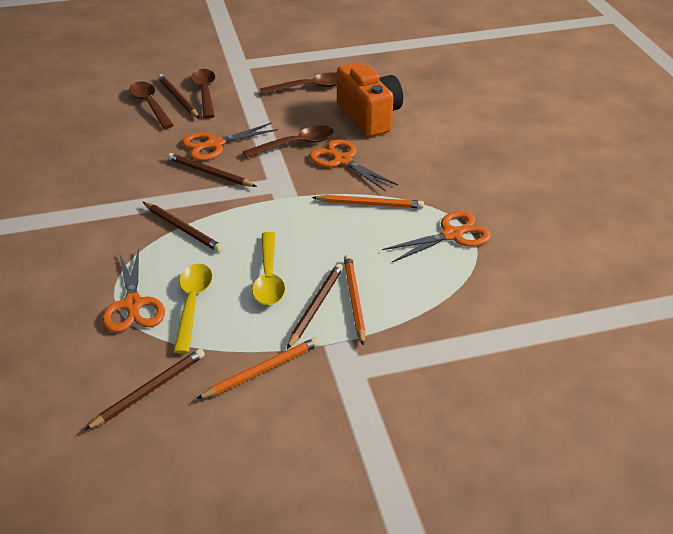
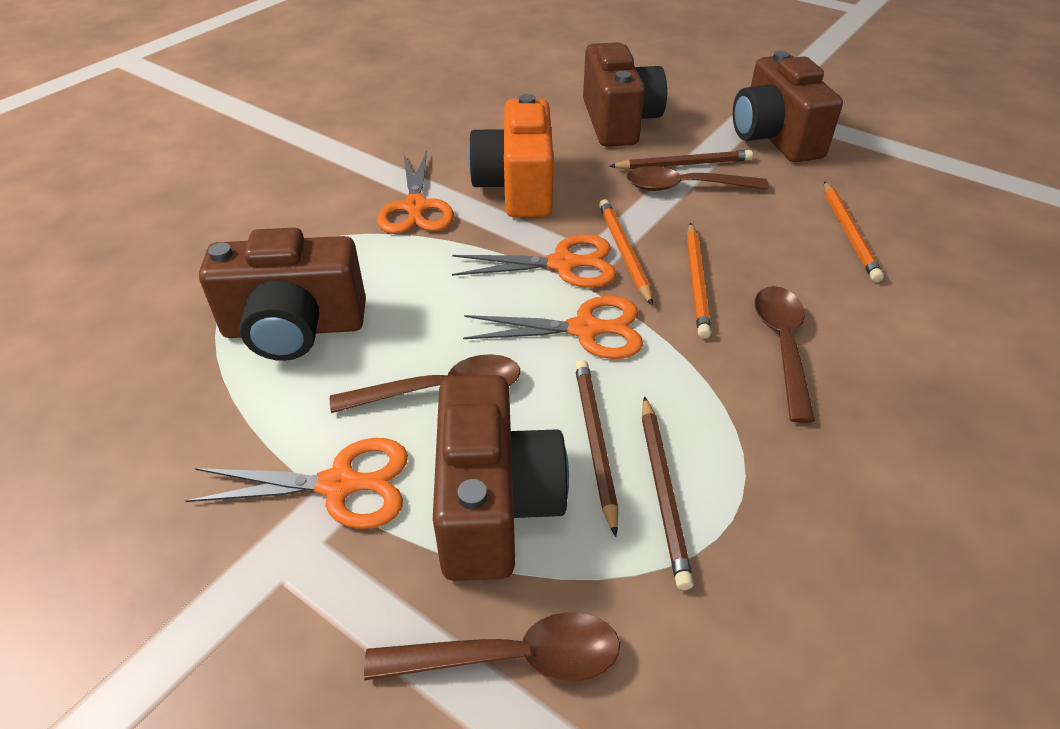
brown camera: 0 -> 4
brown pencil: 5 -> 3
yellow spoon: 2 -> 0

